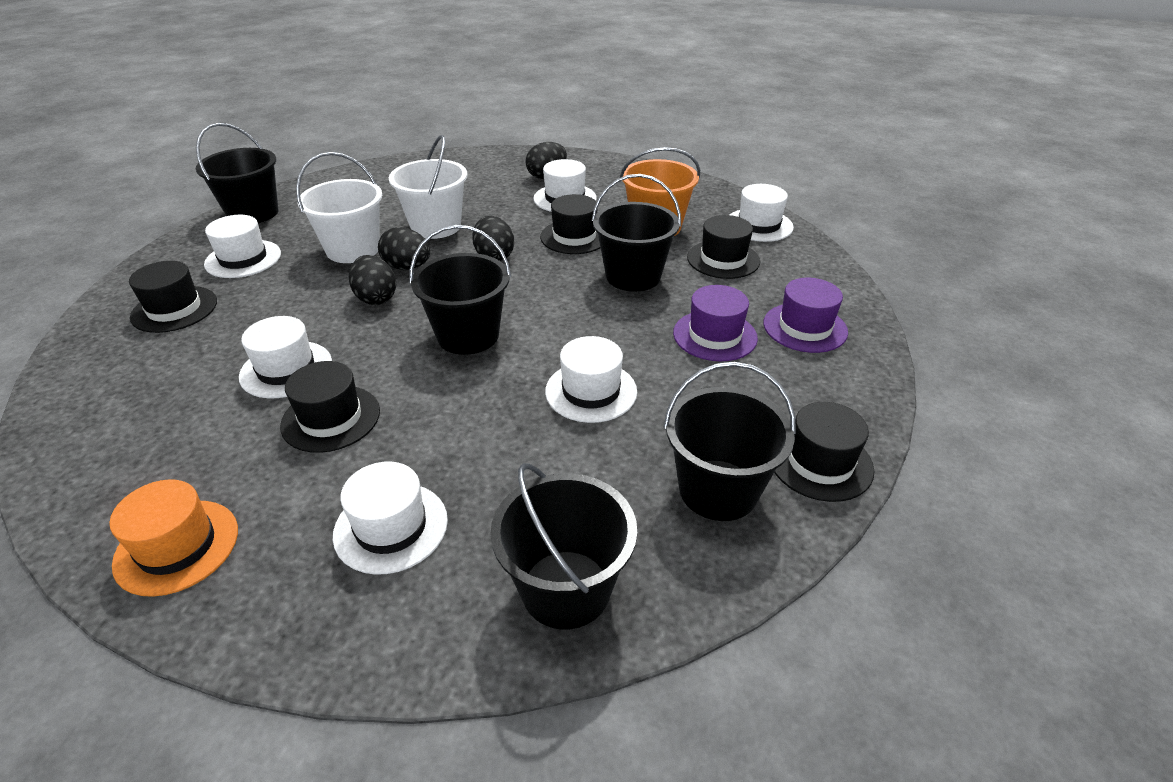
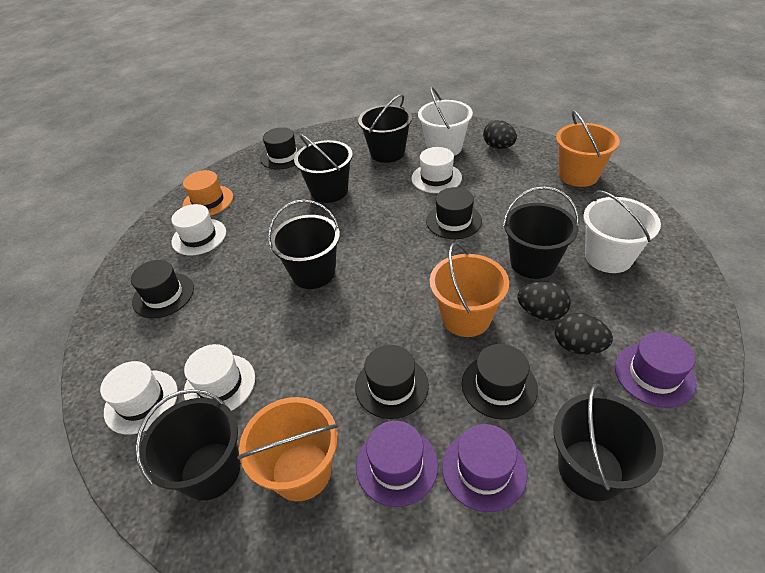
black bucket: 5 -> 6
black egg: 4 -> 3
orange bucket: 1 -> 3
purple hat: 2 -> 3
white hat: 6 -> 4

